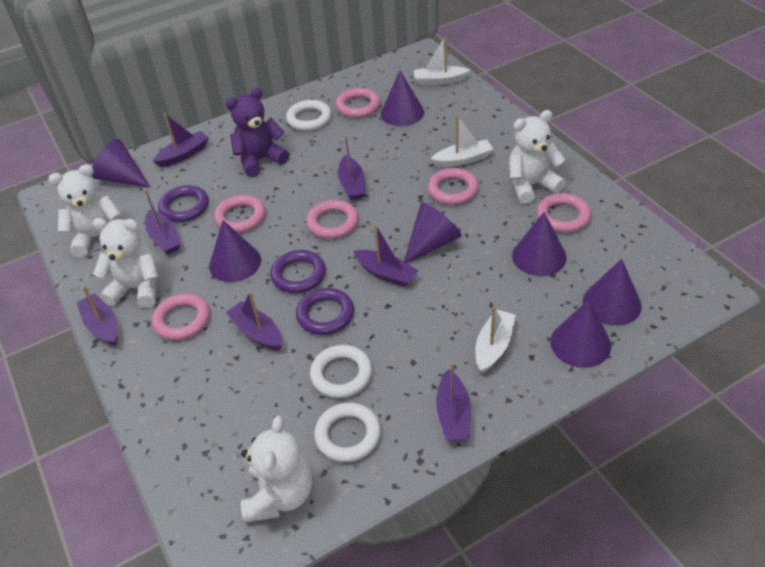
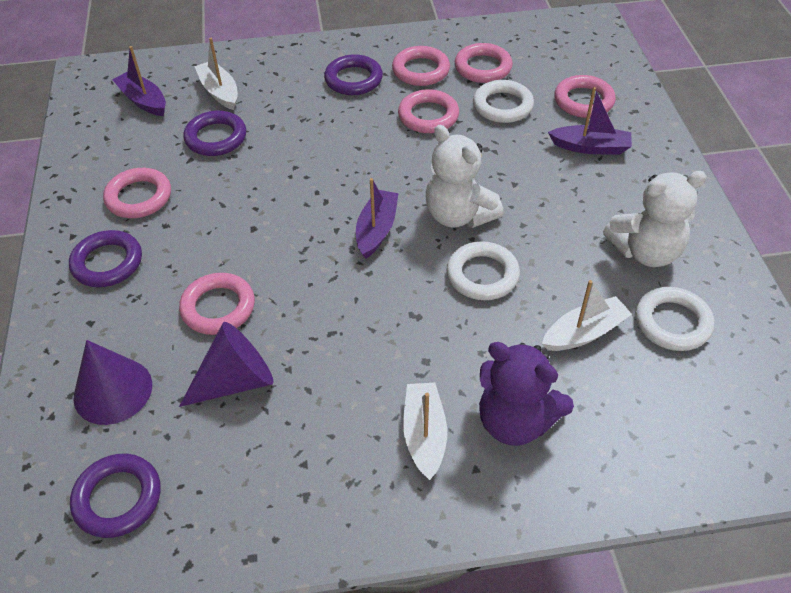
purple boat: 7 -> 3
purple cone: 7 -> 2
purple ring: 3 -> 4
white teddy bear: 4 -> 2

